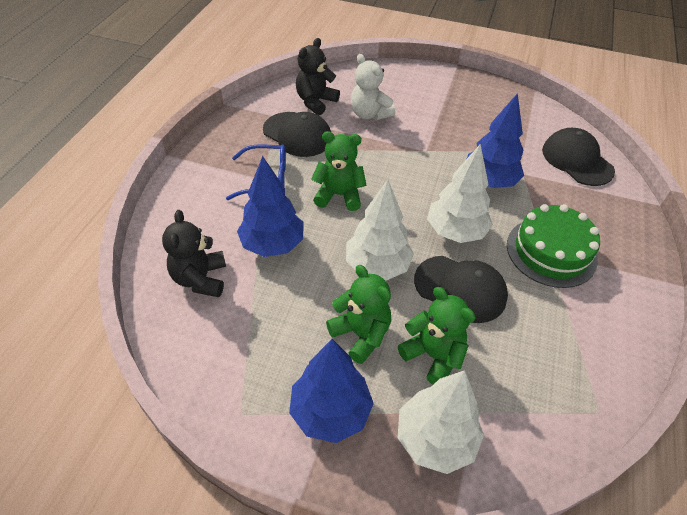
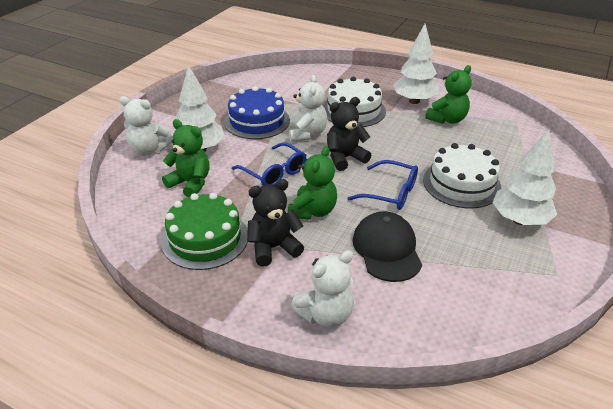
black cap: 3 -> 1
blue cake: 0 -> 1
blue glasses: 1 -> 2
blue tree: 3 -> 0
white cake: 0 -> 2
white teddy bear: 1 -> 3

